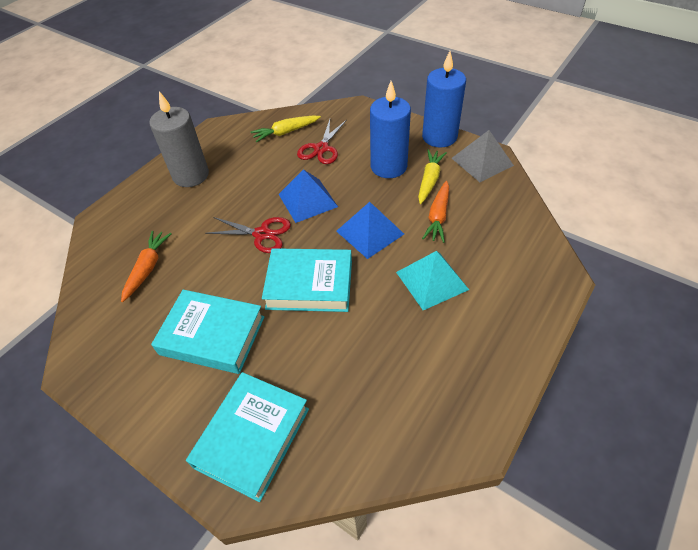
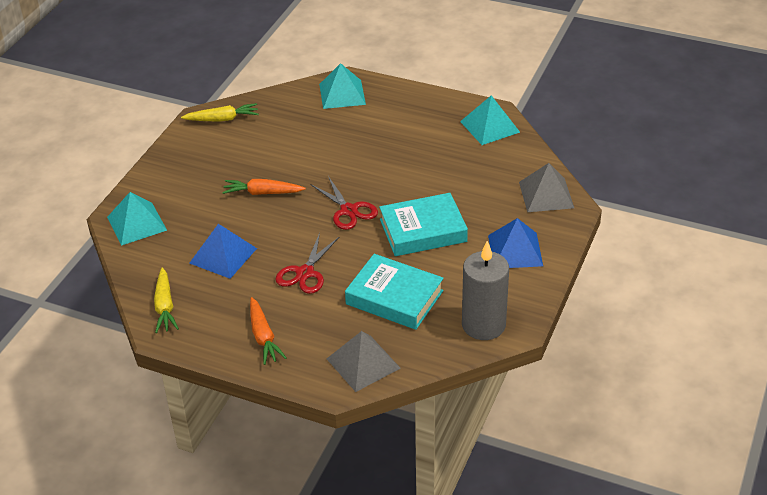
blue candle: 2 -> 0
grey pyramid: 1 -> 2
turquoise book: 3 -> 2
turquoise pyramid: 1 -> 3

